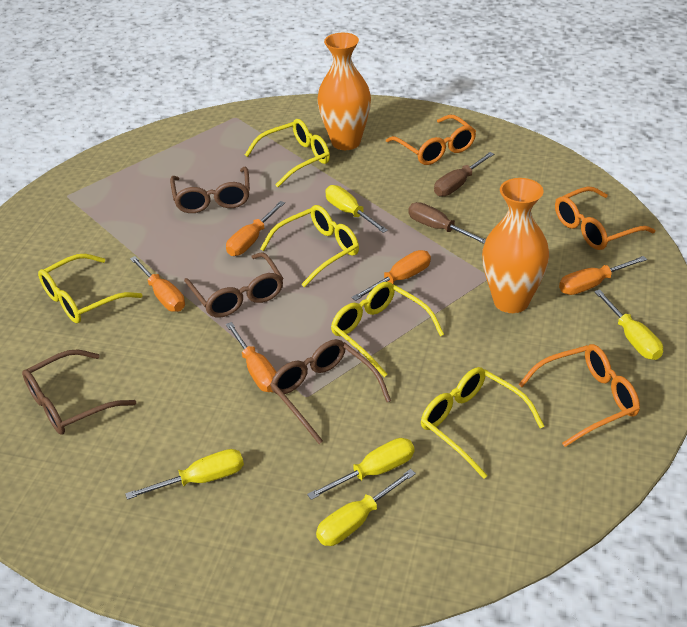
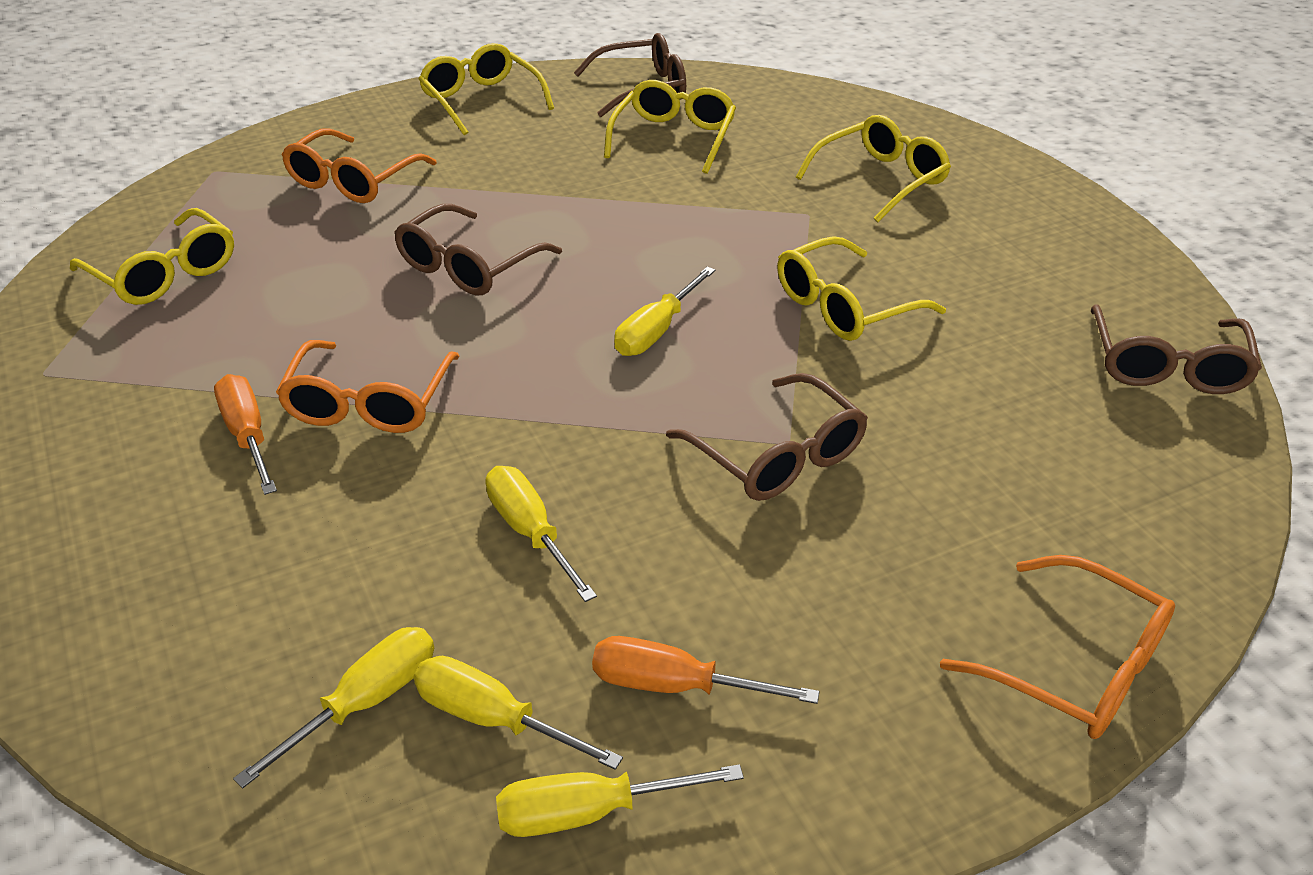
brown screwdriver: 2 -> 0
orange screwdriver: 5 -> 2
orange vase: 2 -> 0

